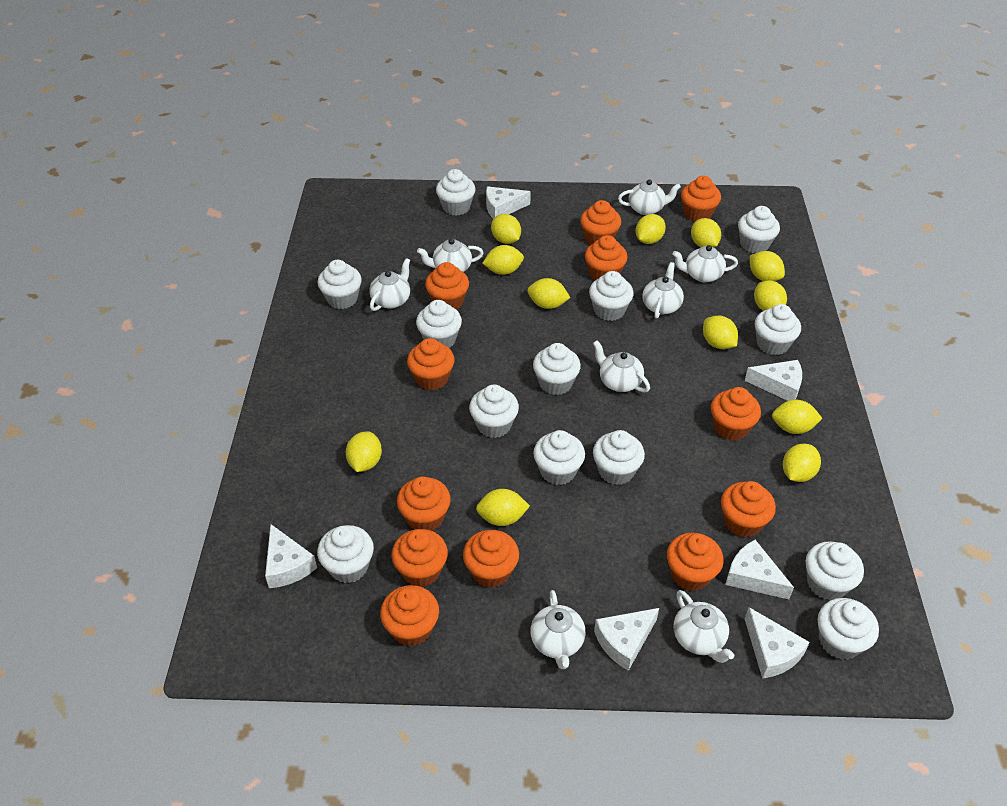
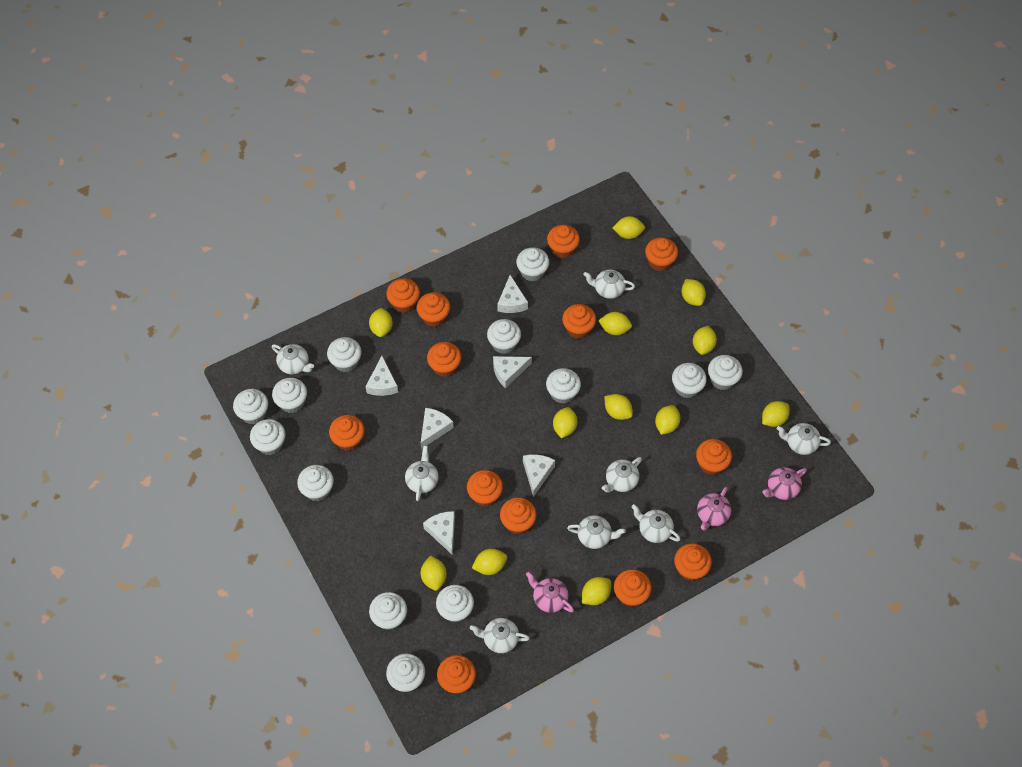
orange cupcake: 12 -> 13
pink teapot: 0 -> 3

